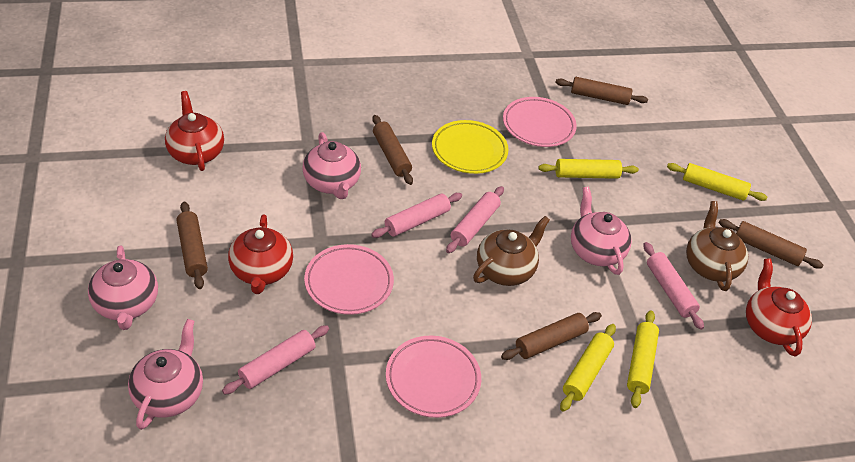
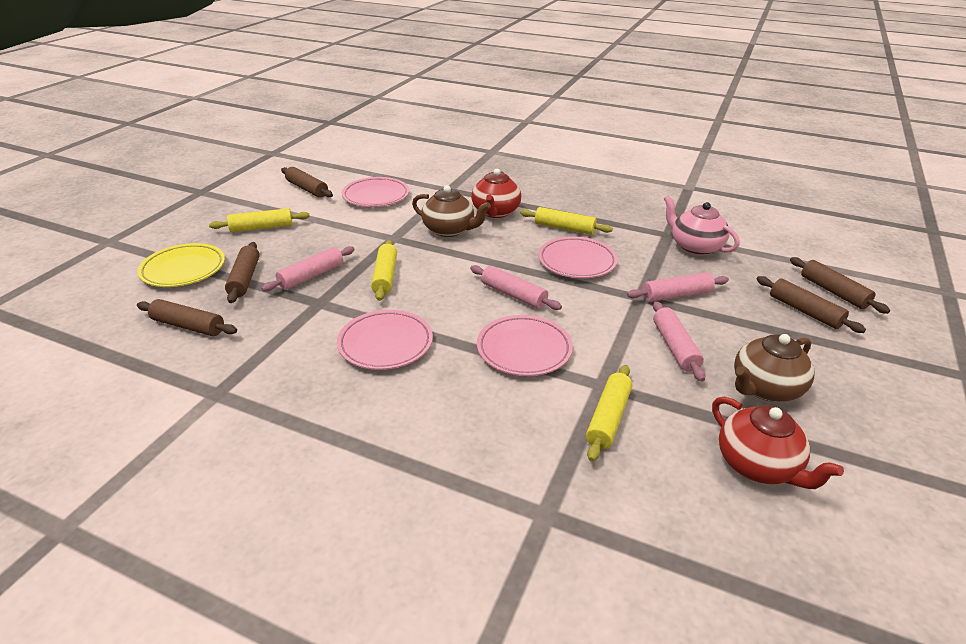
pink plate: 3 -> 4
pink teapot: 4 -> 1
red teapot: 3 -> 2

